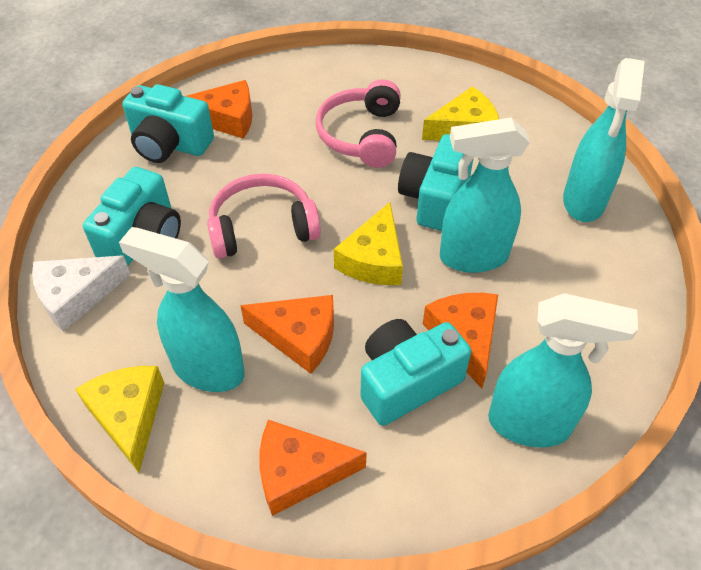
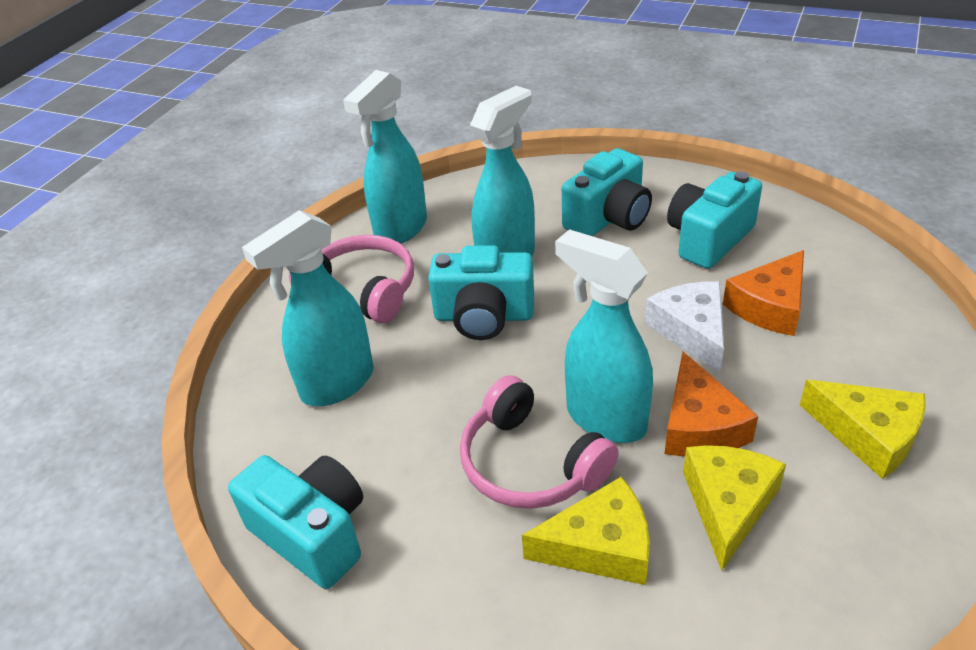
orange cheese: 4 -> 2

